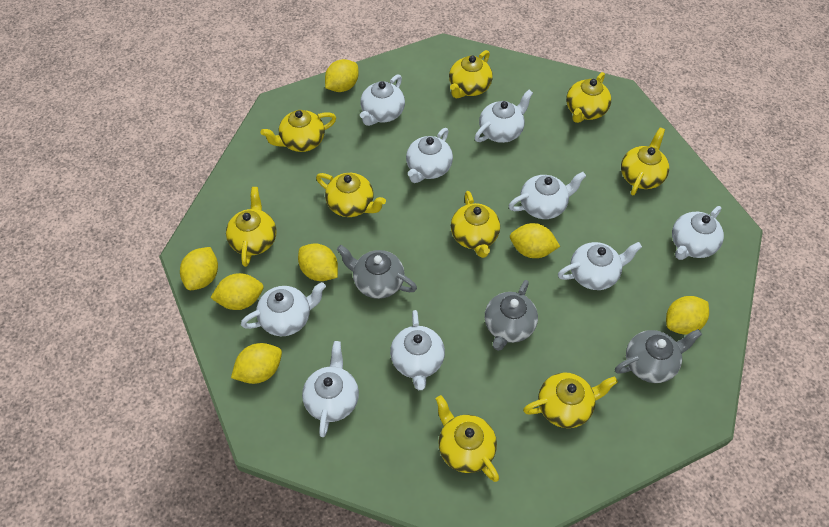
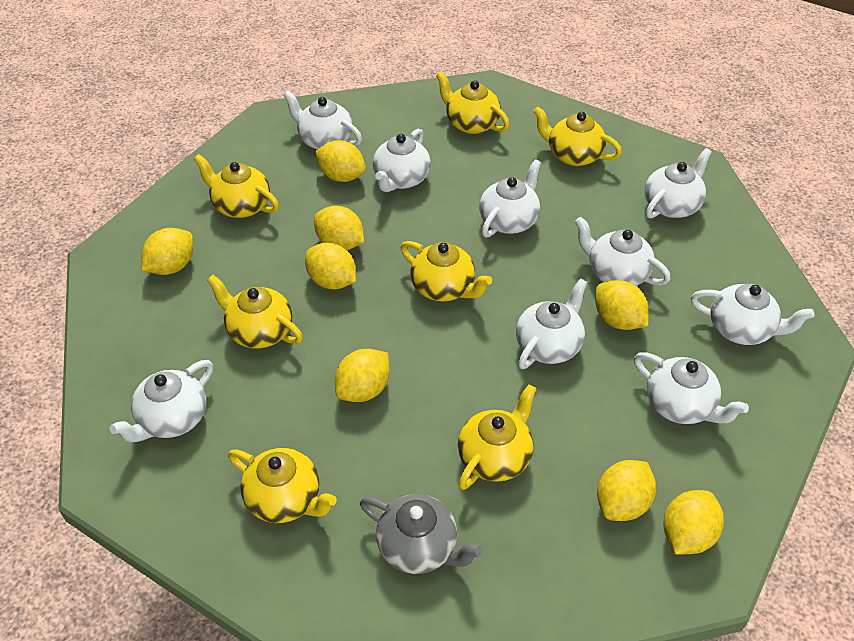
grey teapot: 3 -> 1
yellow lemon: 7 -> 8
yellow teapot: 9 -> 7

